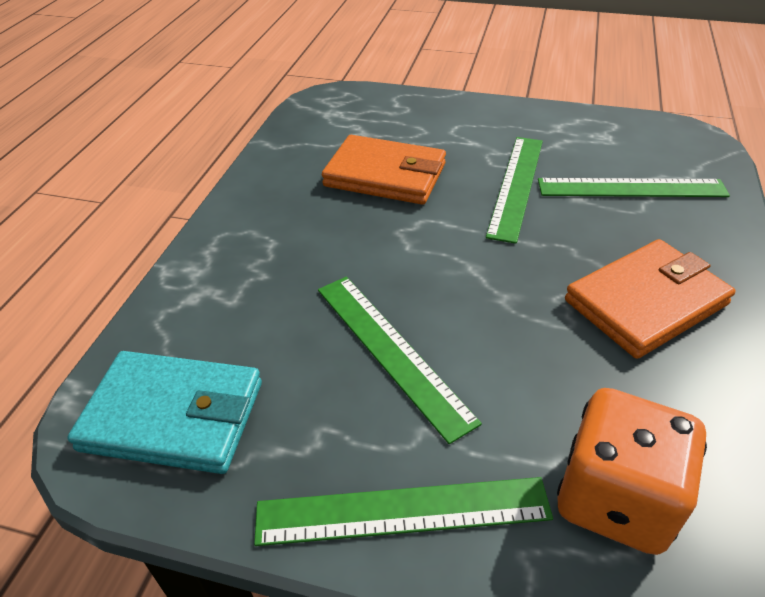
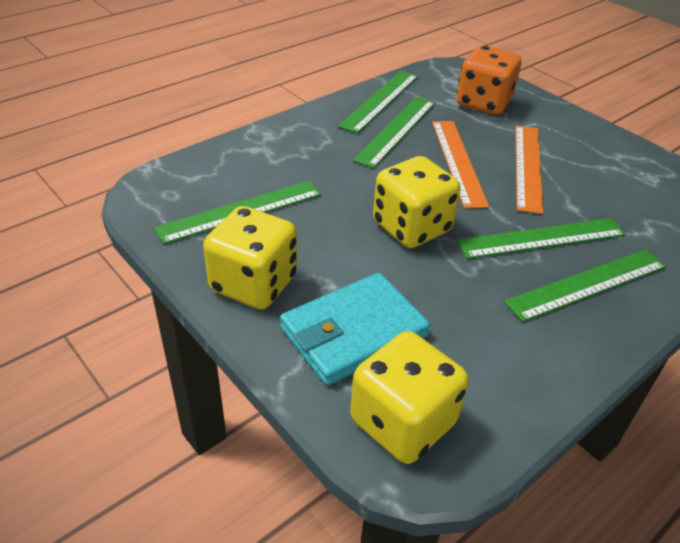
green ruler: 4 -> 5
orange ruler: 0 -> 2
orange wallet: 2 -> 0
yellow dice: 0 -> 3

